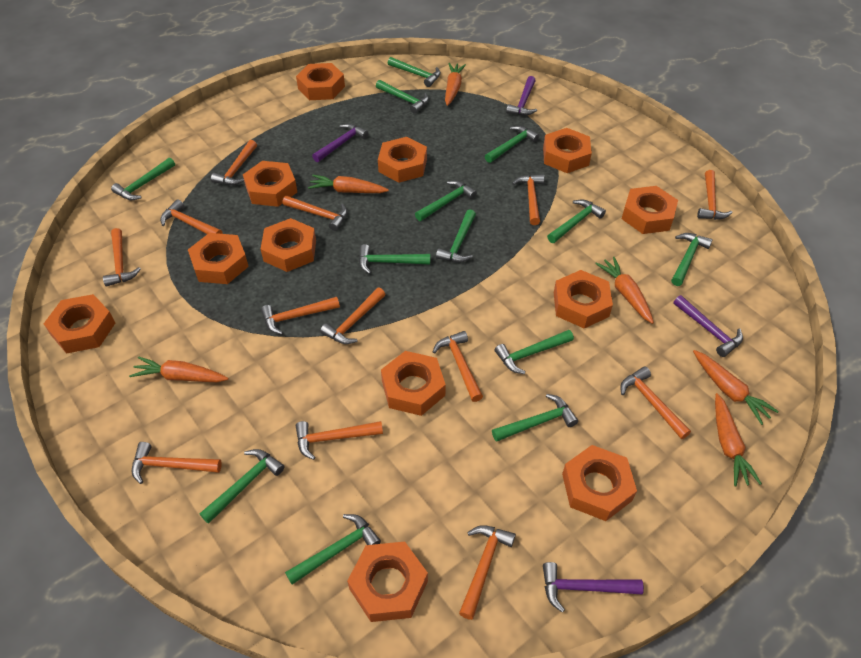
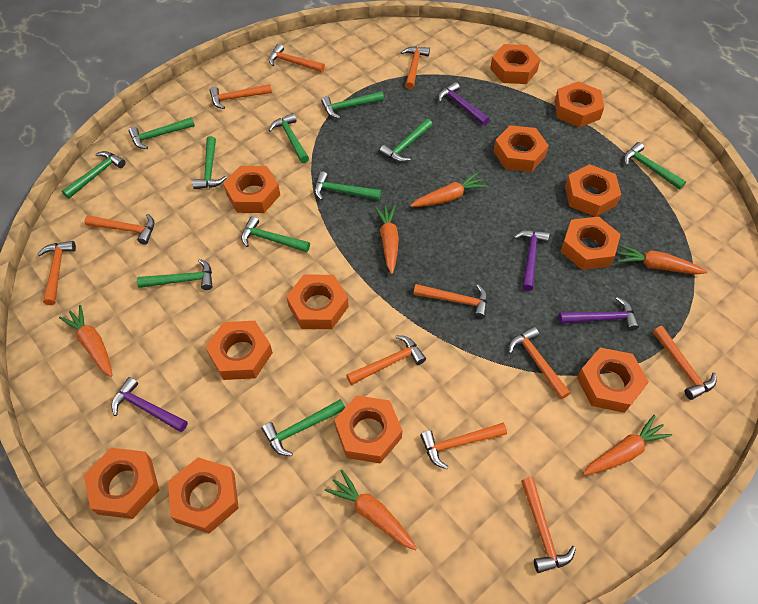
green hammer: 13 -> 11
orange hammer: 13 -> 11

